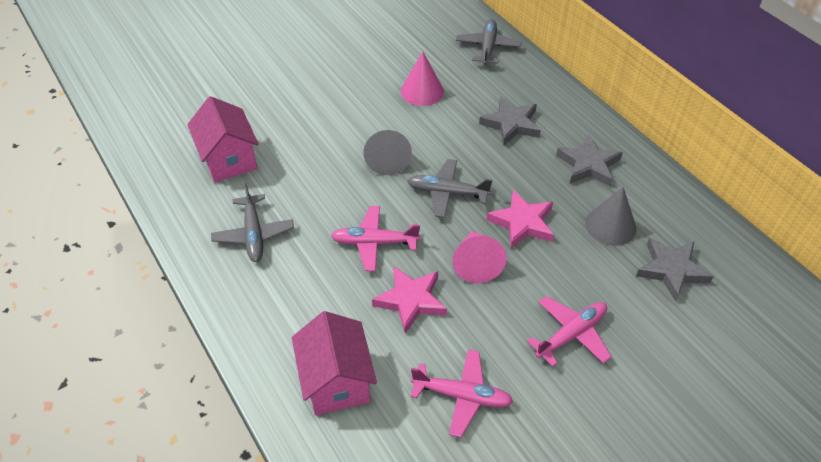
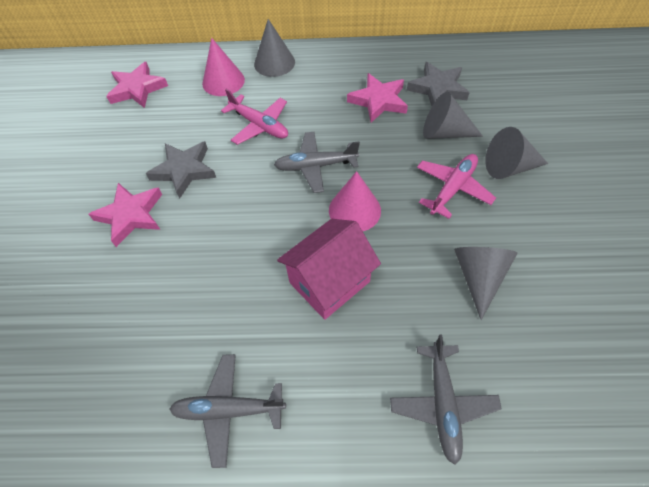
grey cone: 2 -> 4
grey star: 3 -> 2
pink house: 2 -> 1
pink plane: 3 -> 2
pink star: 2 -> 3

